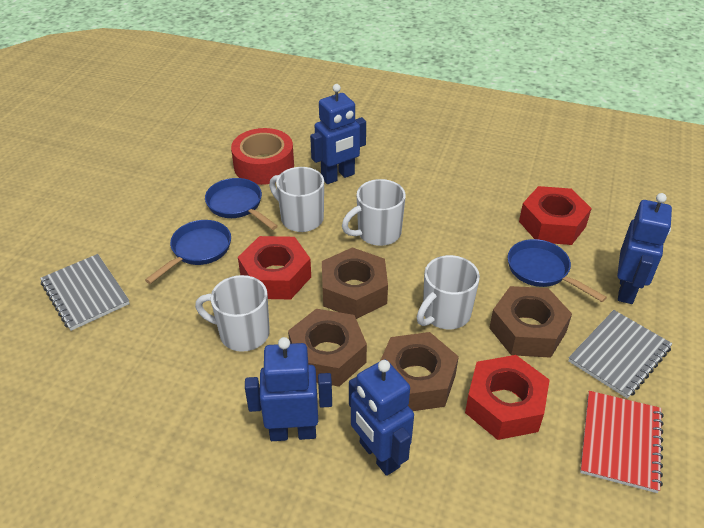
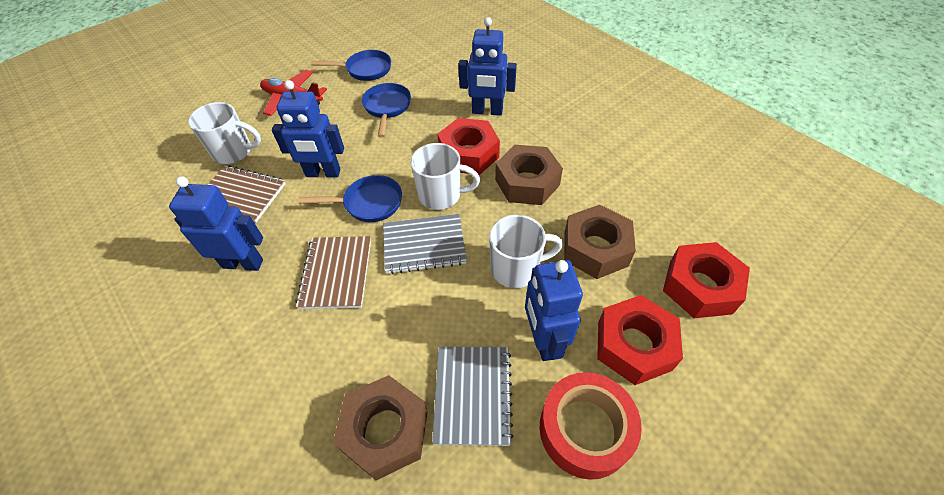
brown notebook: 0 -> 2
brown nut: 4 -> 3
red notebook: 1 -> 0
red plane: 0 -> 1
white mug: 4 -> 3

